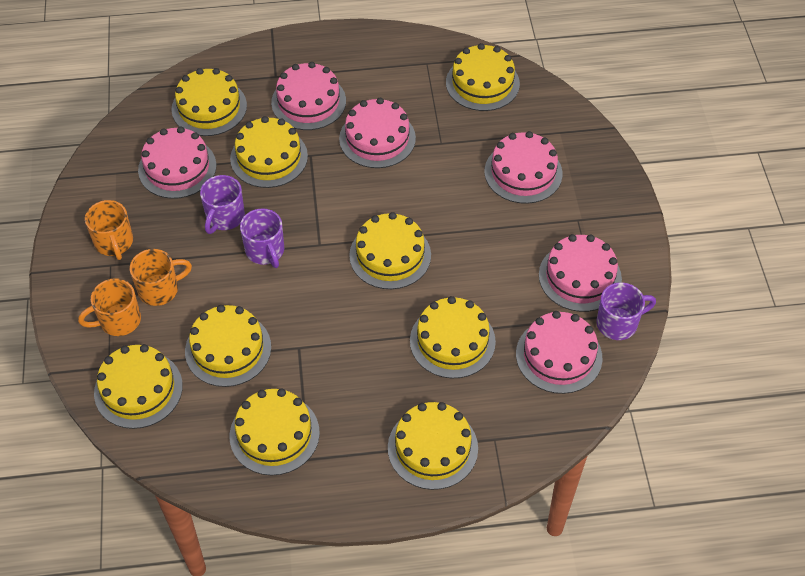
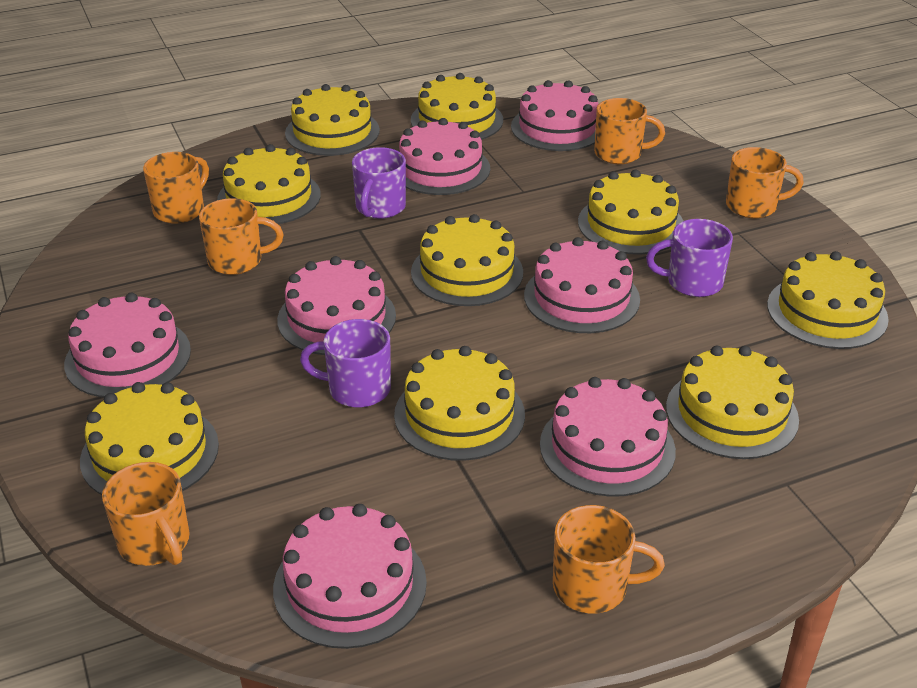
orange mug: 3 -> 6
pink cake: 6 -> 7

